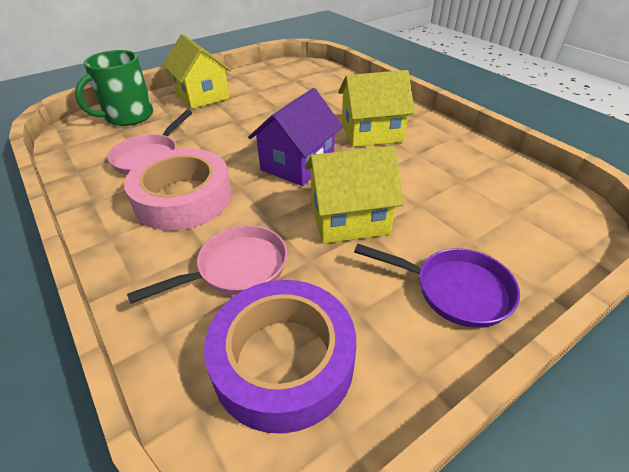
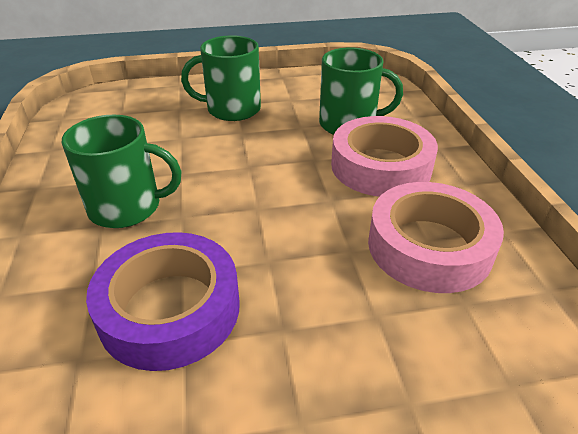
green mug: 1 -> 3
pink pan: 2 -> 0
pink tape: 1 -> 2
purple house: 1 -> 0
purple pan: 1 -> 0
yellow house: 3 -> 0

